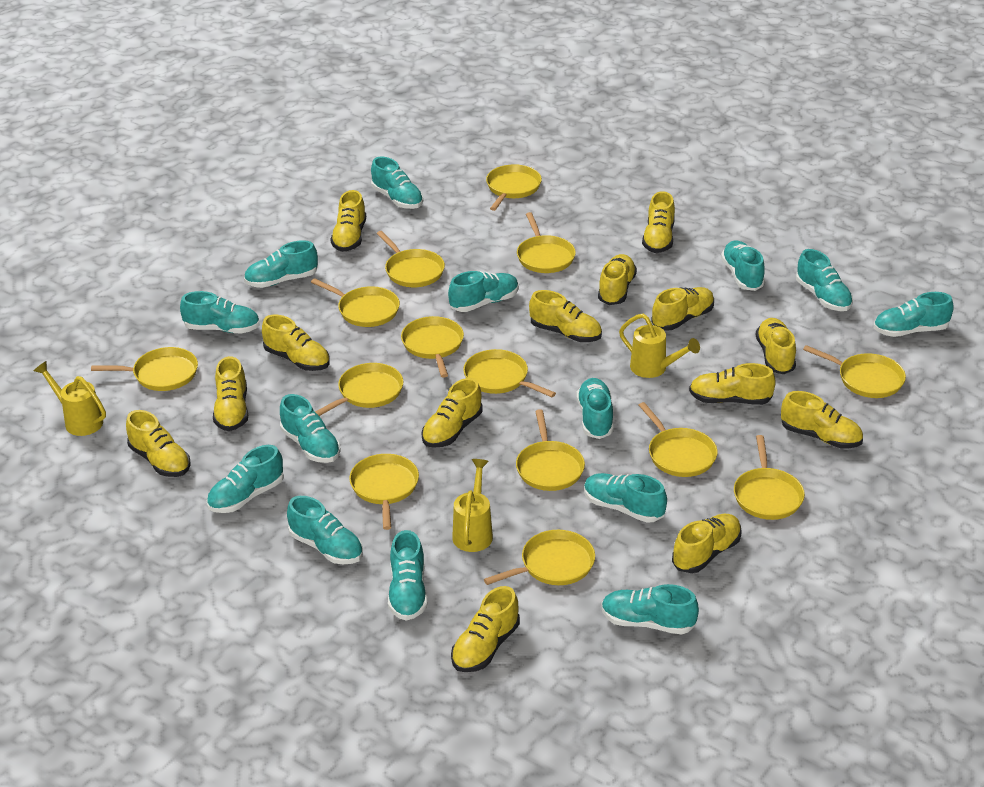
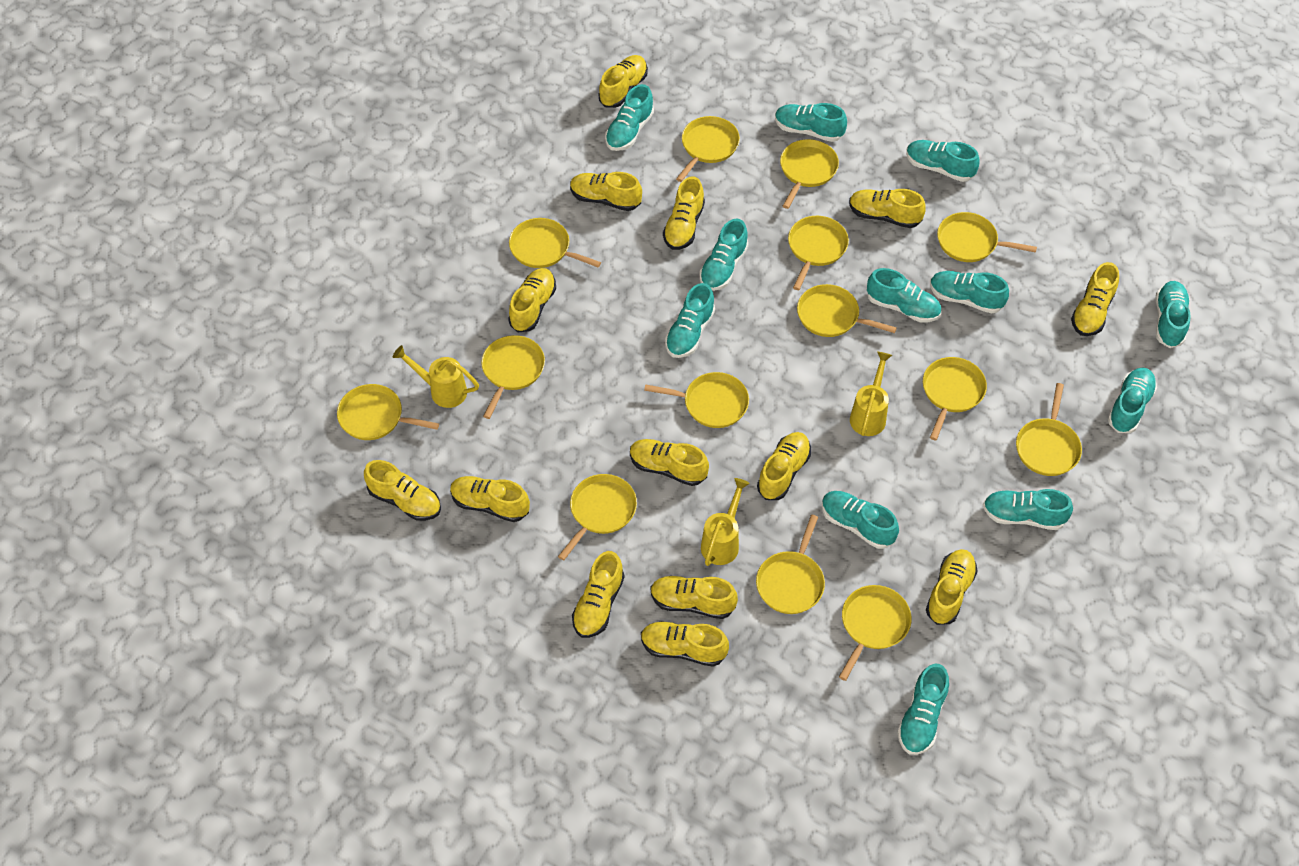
turquoise shoe: 14 -> 12

